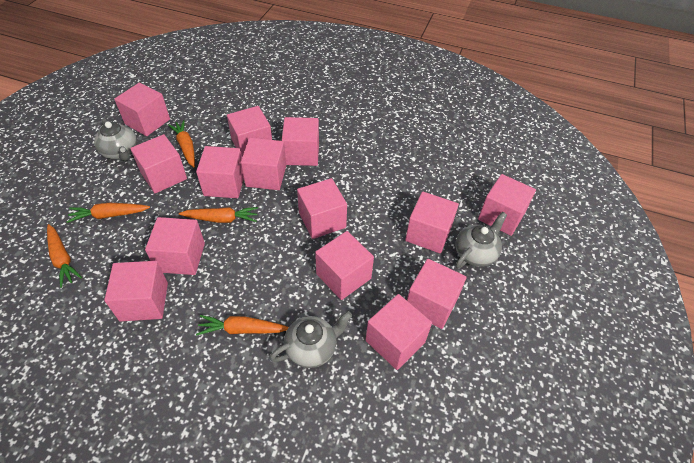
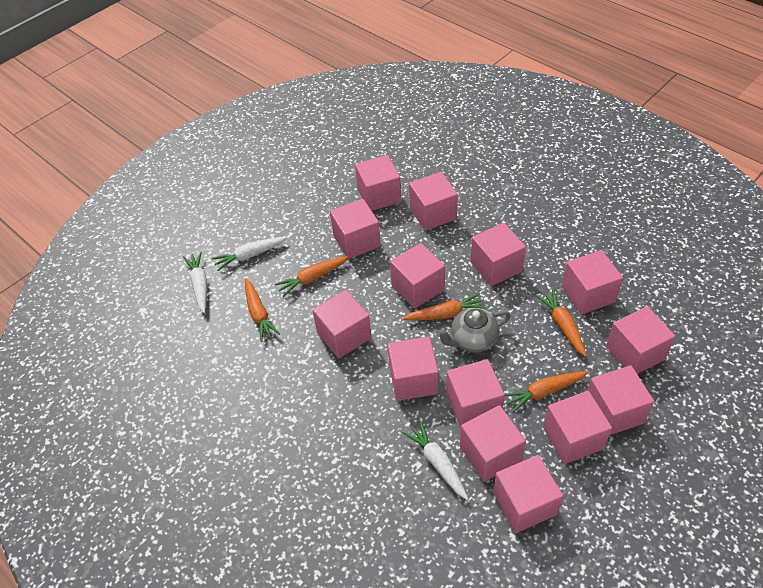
grey teapot: 3 -> 1
white carrot: 0 -> 3

